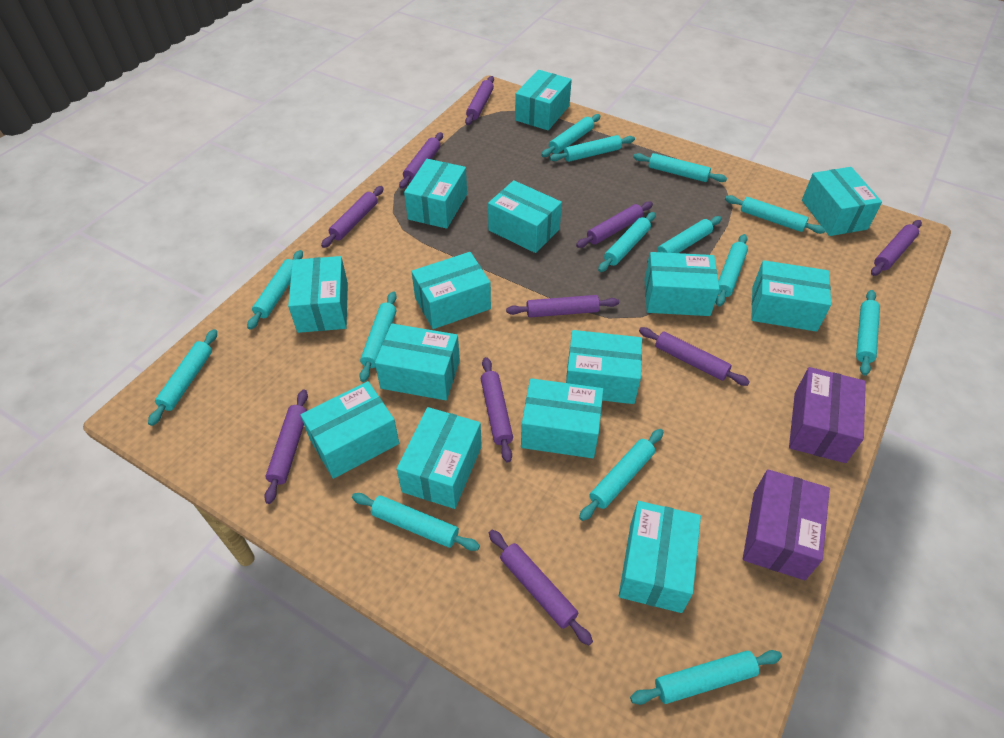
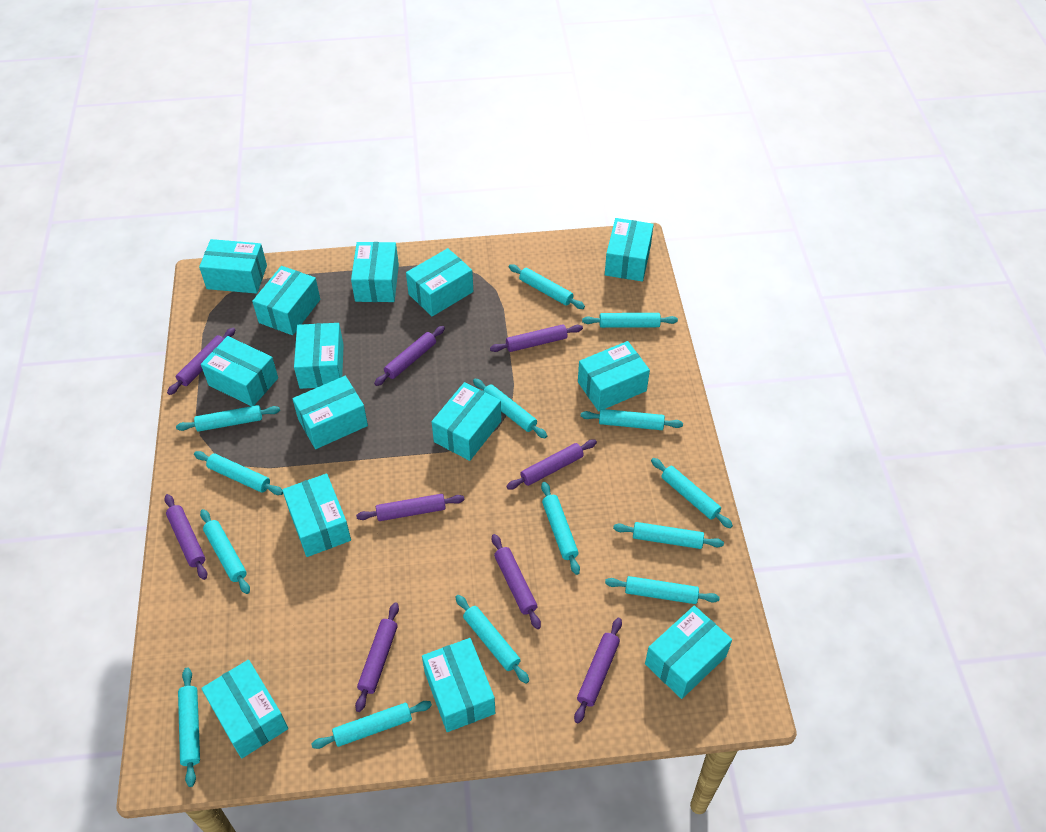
purple box: 2 -> 0
purple rolling pin: 10 -> 9

